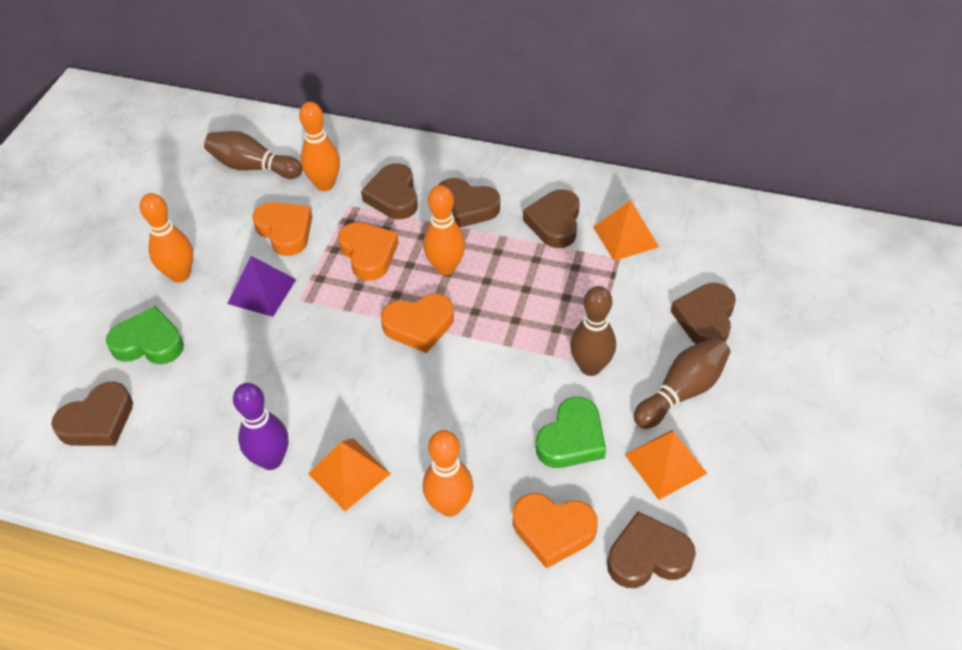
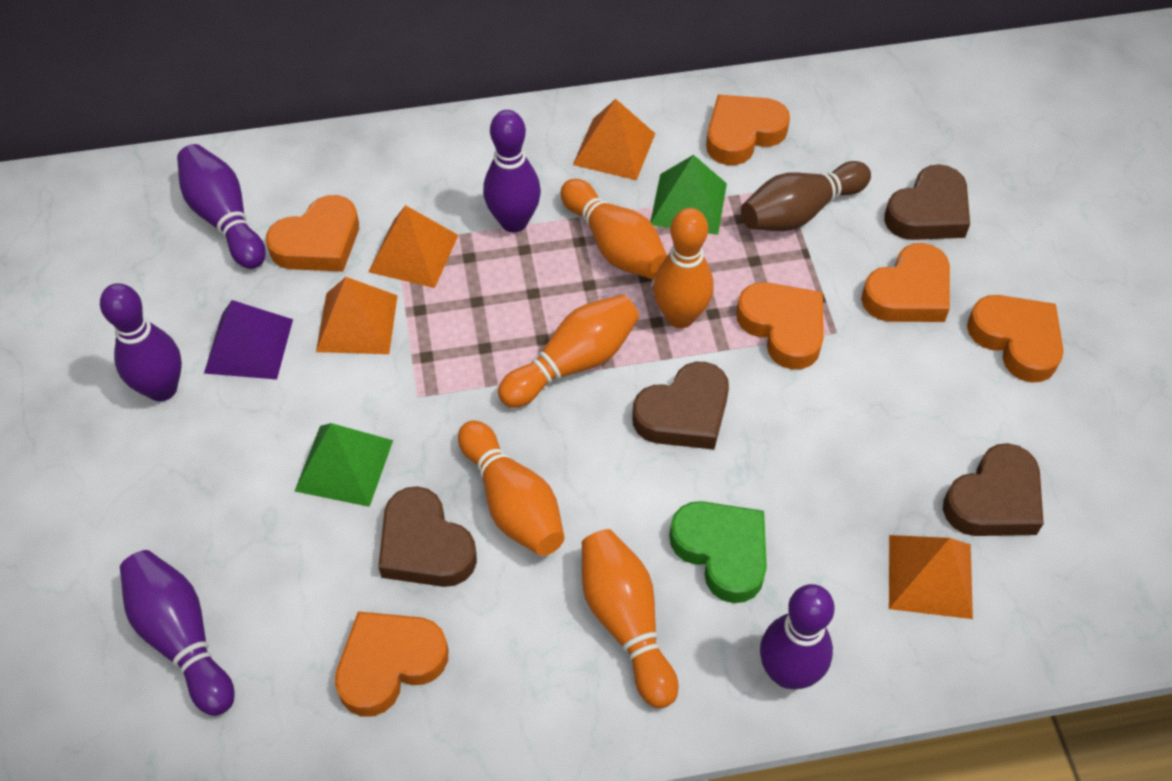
brown bowling pin: 3 -> 1
brown heart: 6 -> 4
green heart: 2 -> 1
green pyramid: 0 -> 2
orange bowling pin: 4 -> 5
orange heart: 4 -> 6
orange pyramid: 3 -> 4
purple bowling pin: 1 -> 5

